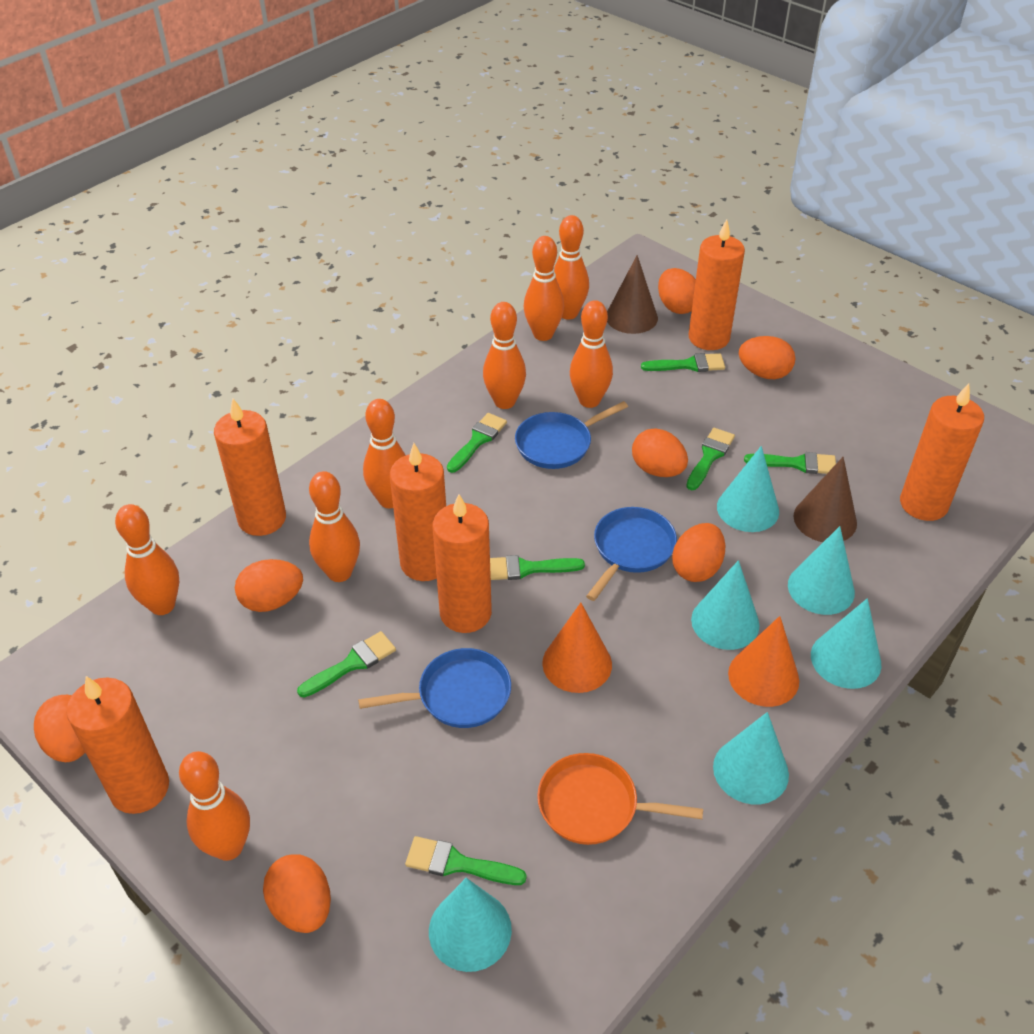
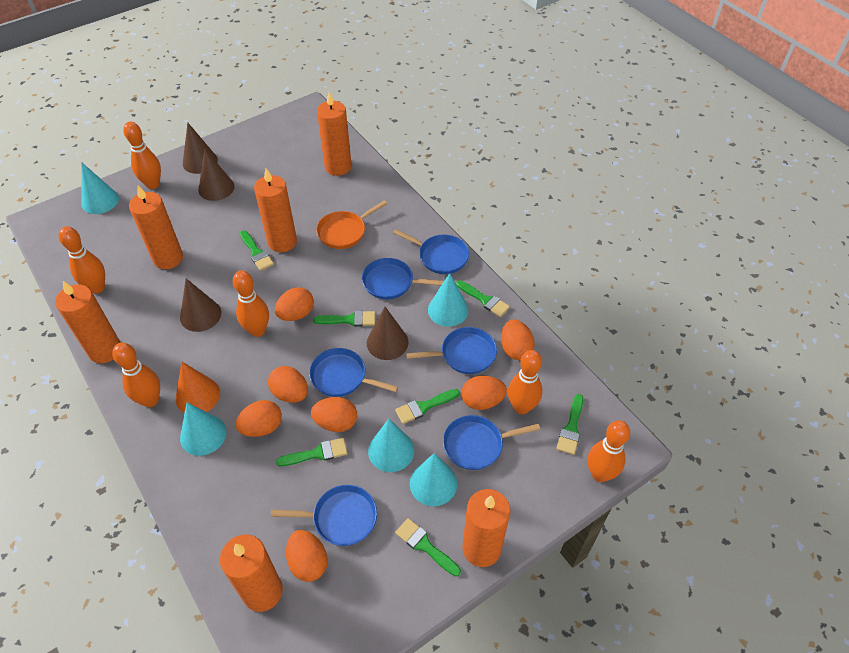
blue pan: 3 -> 6
brown cone: 2 -> 4
orange bowling pin: 8 -> 6
orange cone: 2 -> 1
turquoise cone: 6 -> 5

